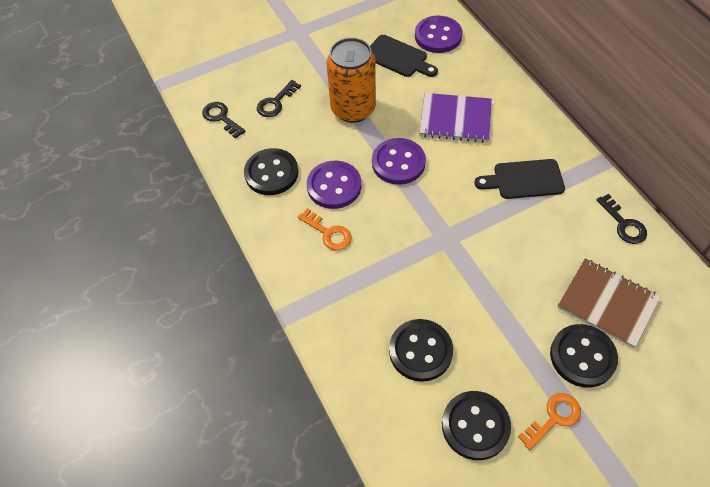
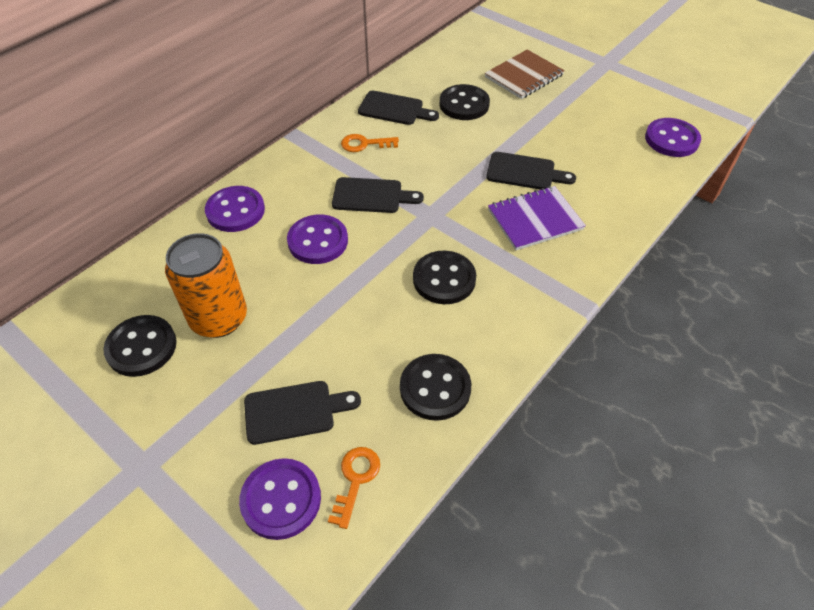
black cutting board: 2 -> 4
black key: 3 -> 0
purple button: 3 -> 4

